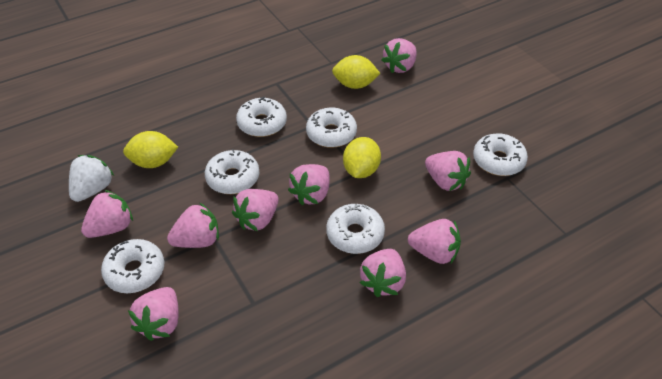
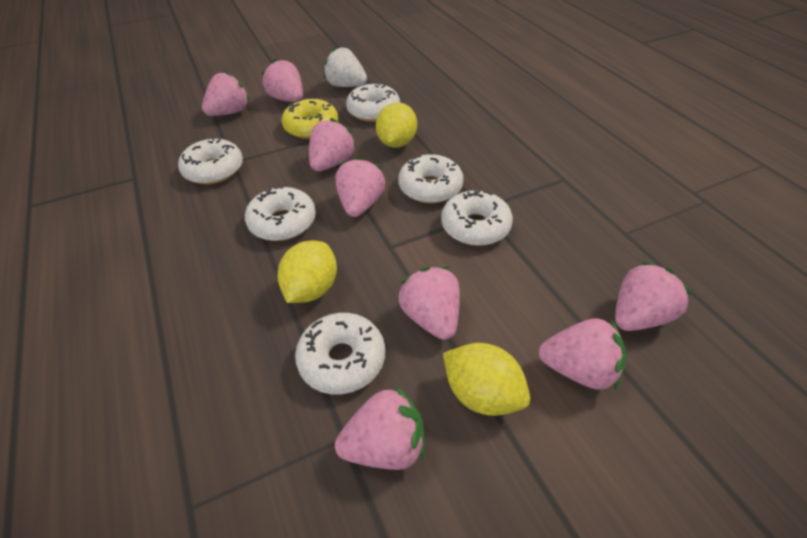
pink strawberry: 9 -> 8
yellow donut: 0 -> 1

